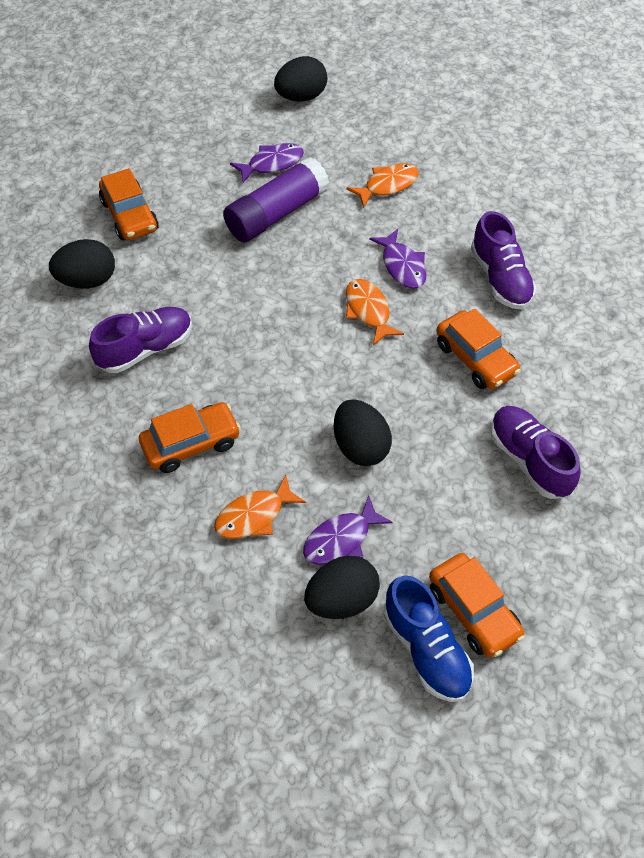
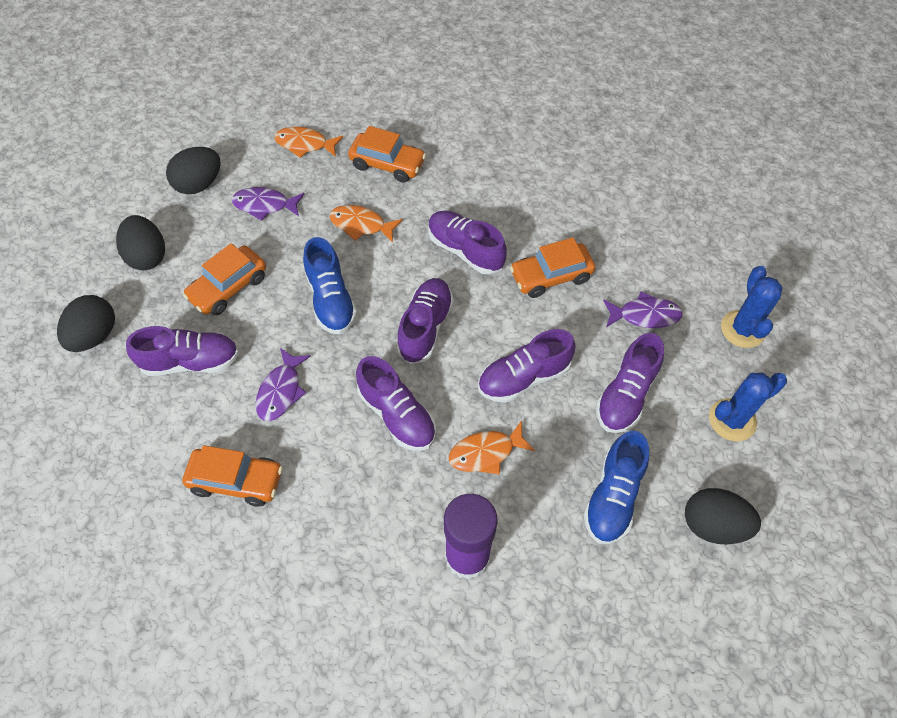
blue cactus: 0 -> 2
blue shoe: 1 -> 2
purple shoe: 3 -> 6

